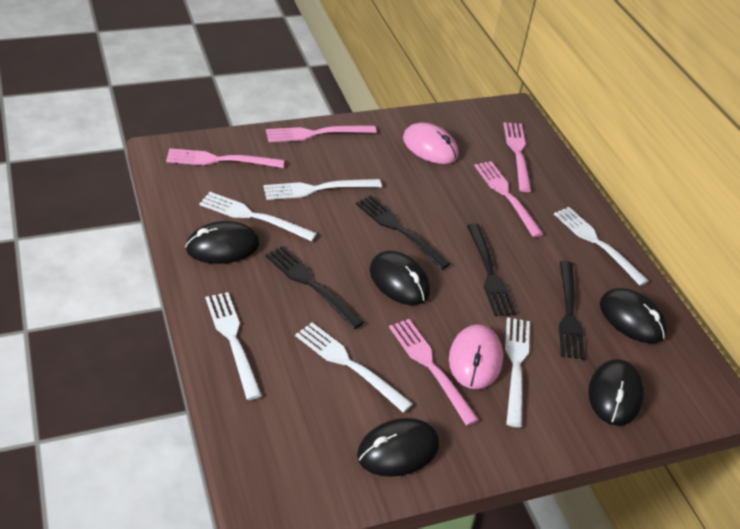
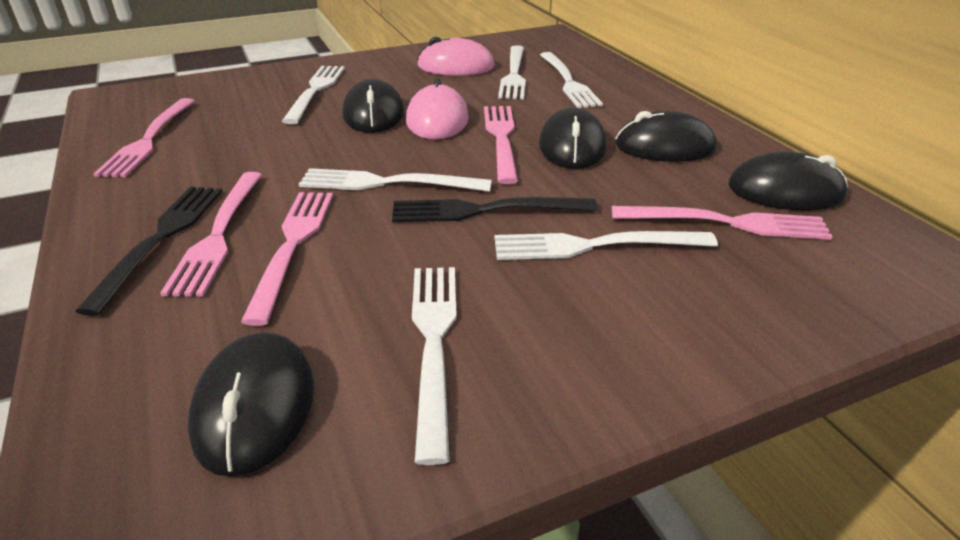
black fork: 4 -> 2

